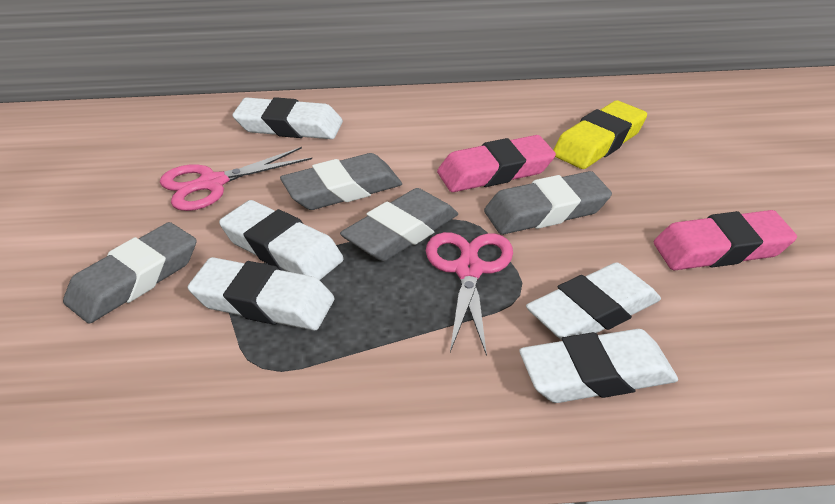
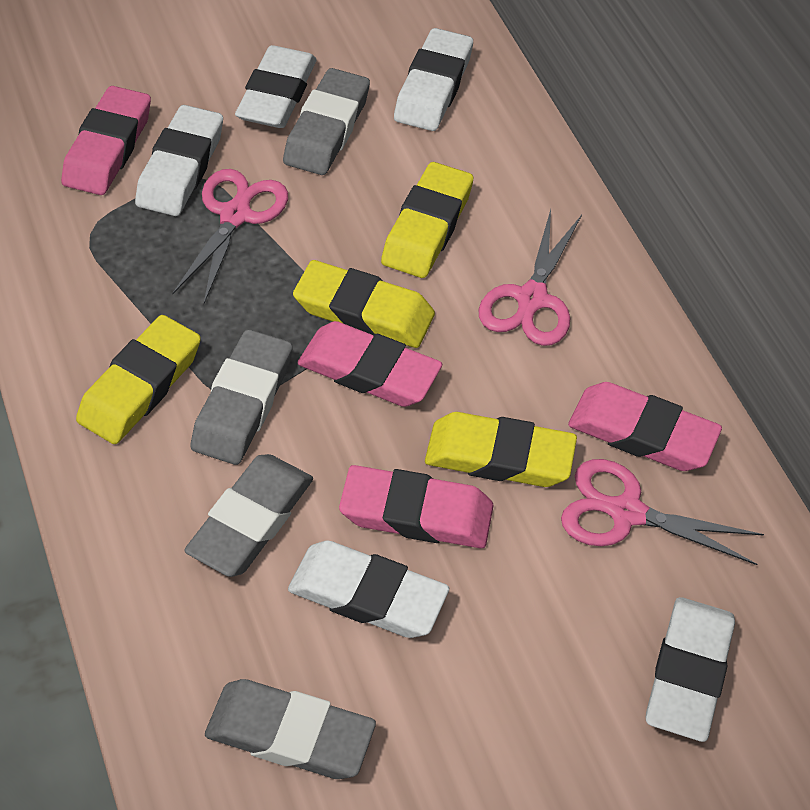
pink eraser: 2 -> 4
pink scissors: 2 -> 3
yellow eraser: 1 -> 4

